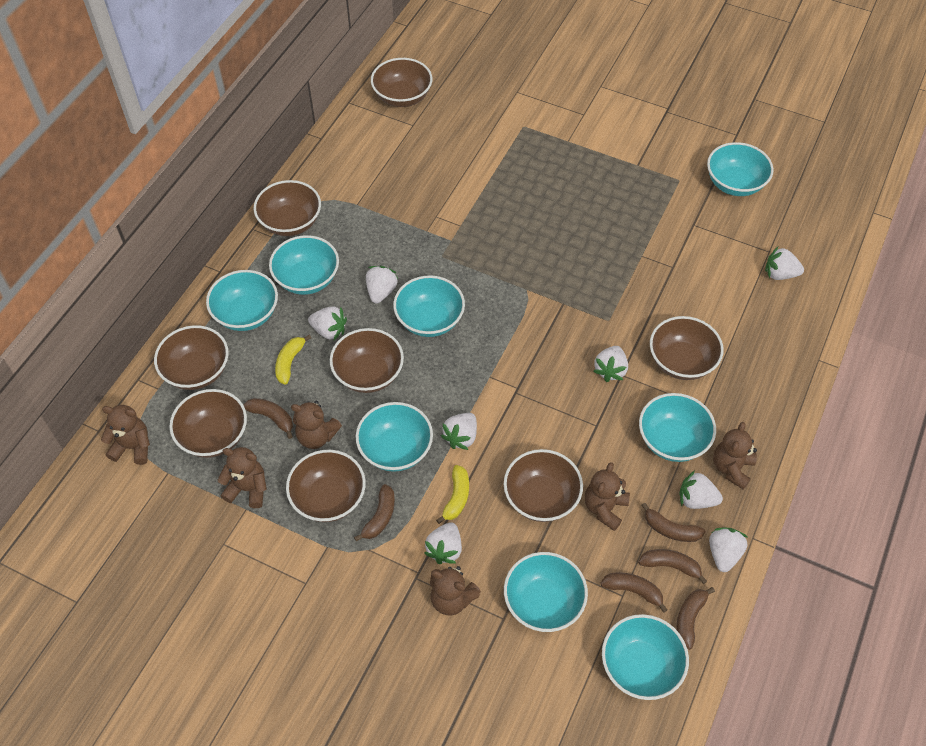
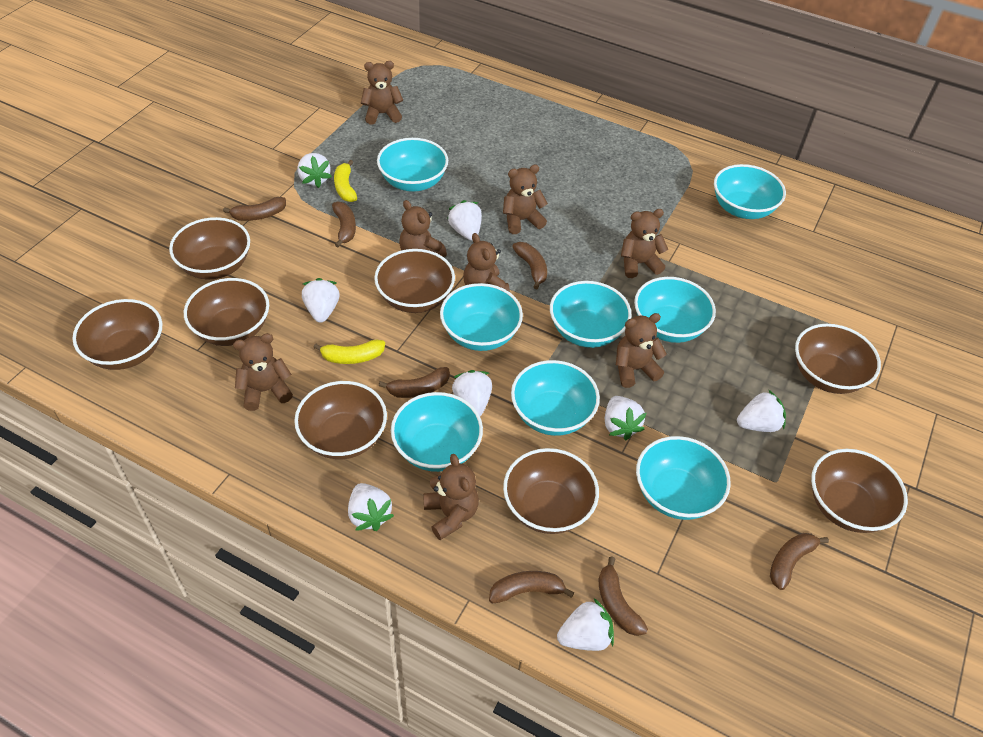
brown banana: 6 -> 7
brown teddy bear: 6 -> 8

